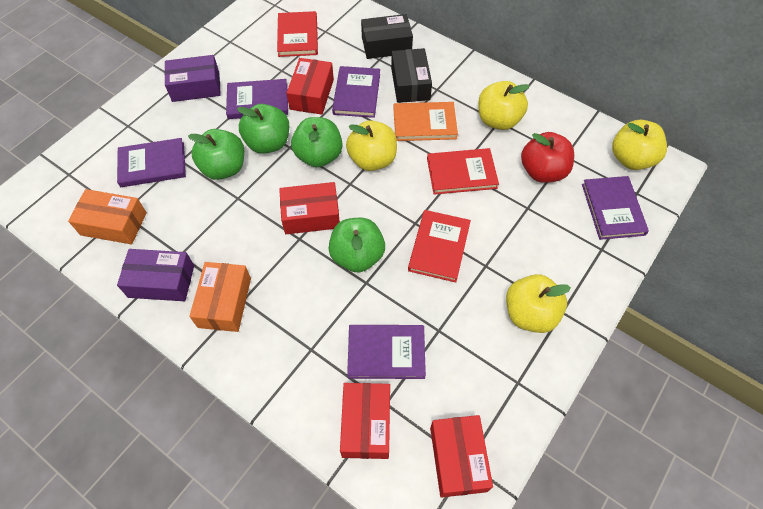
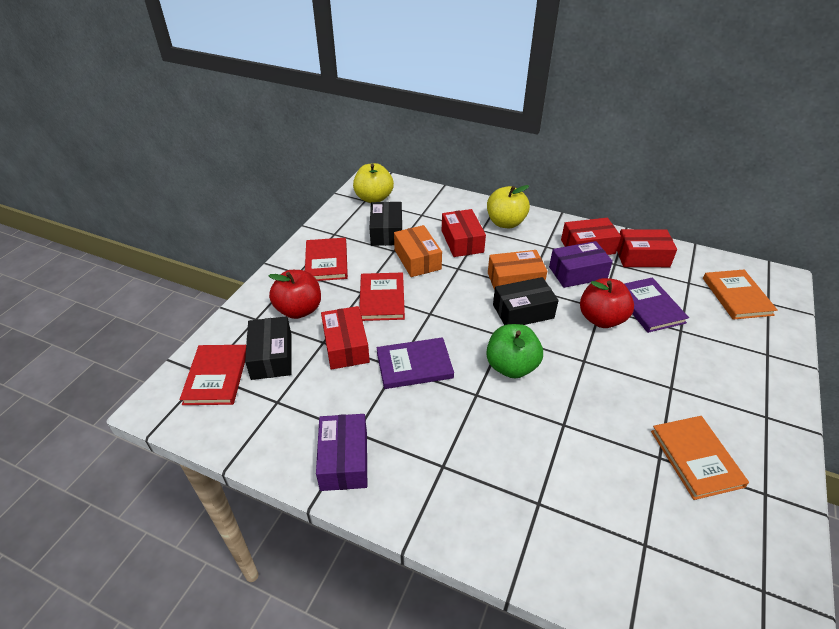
black box: 2 -> 3
green apple: 4 -> 1
orange book: 1 -> 2
purple book: 5 -> 2
red apple: 1 -> 2
yellow apple: 4 -> 2

